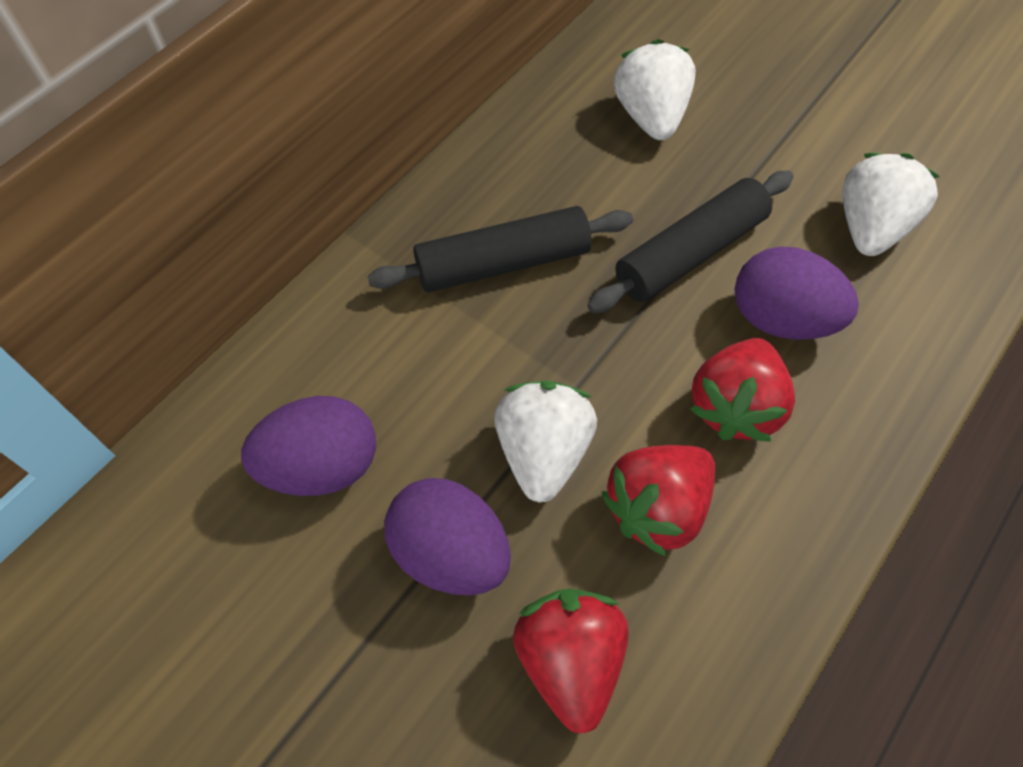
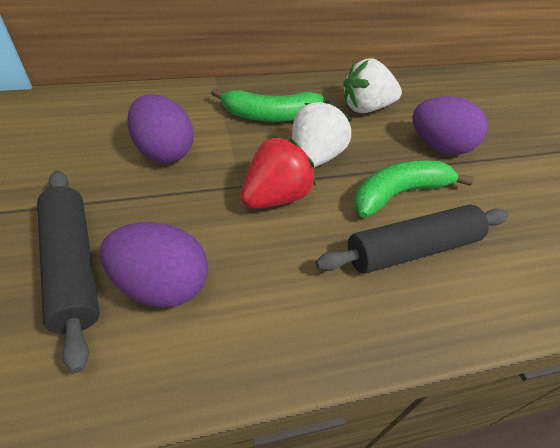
green banana: 0 -> 2
red strawberry: 3 -> 1
white strawberry: 3 -> 2

